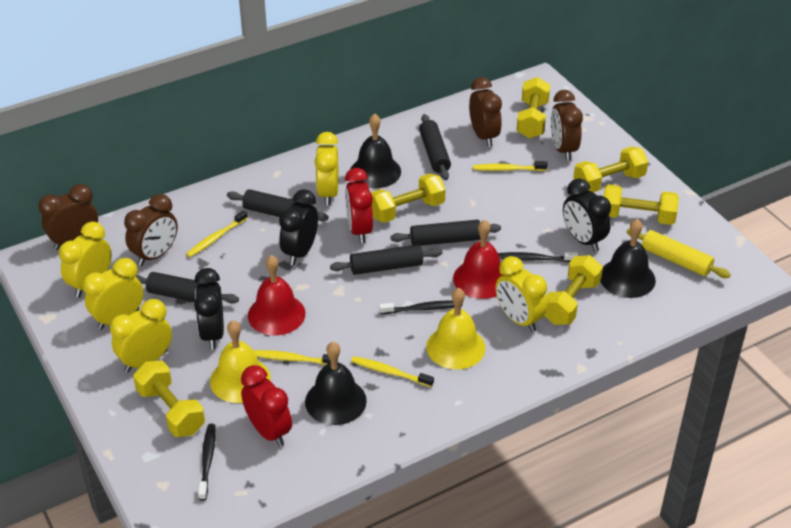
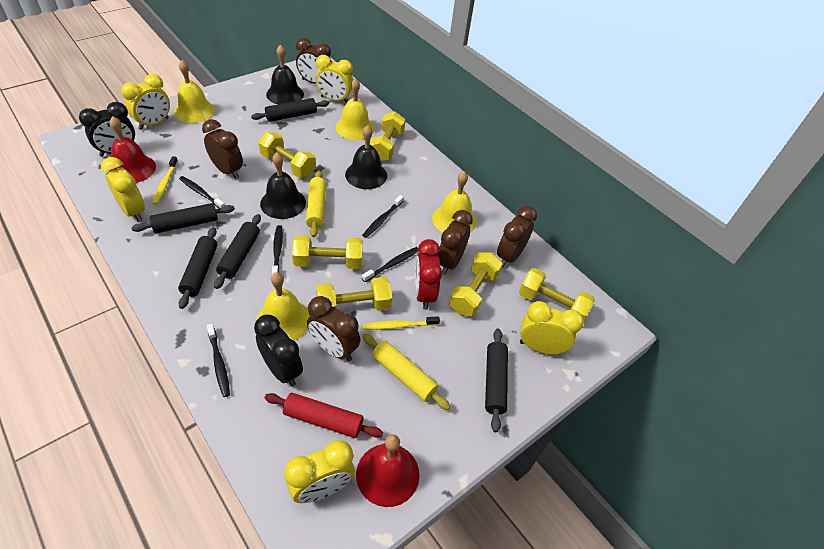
black clock: 3 -> 2
black toothbrush: 3 -> 5
brown clock: 4 -> 5
red clock: 2 -> 1
red rolling pin: 0 -> 1
yellow bell: 2 -> 4
yellow rolling pin: 1 -> 2
yellow toothbrush: 4 -> 2

